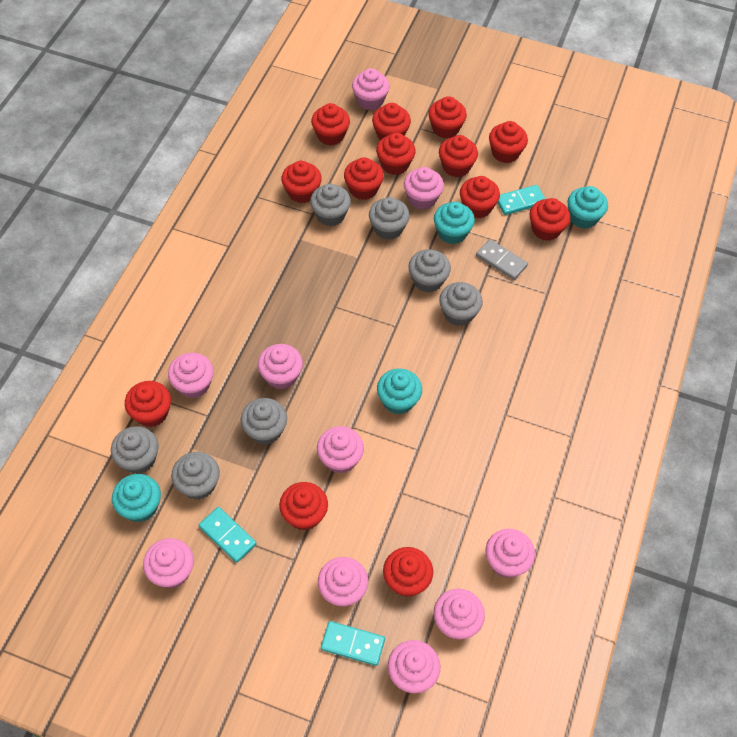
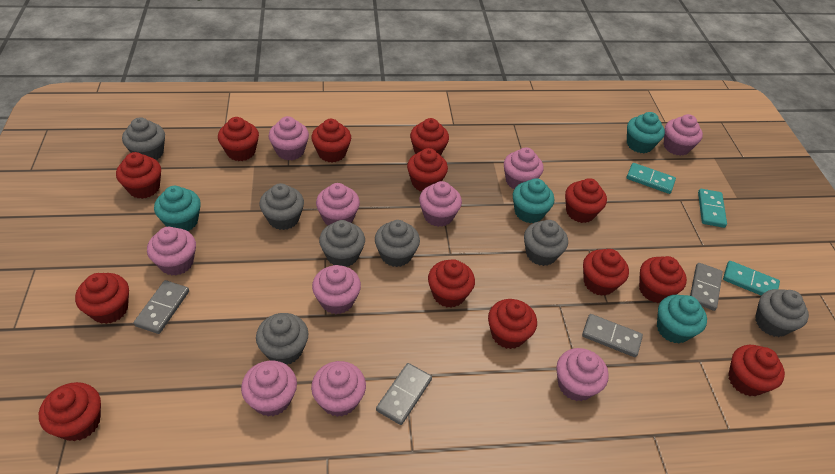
grey domino: 1 -> 4

